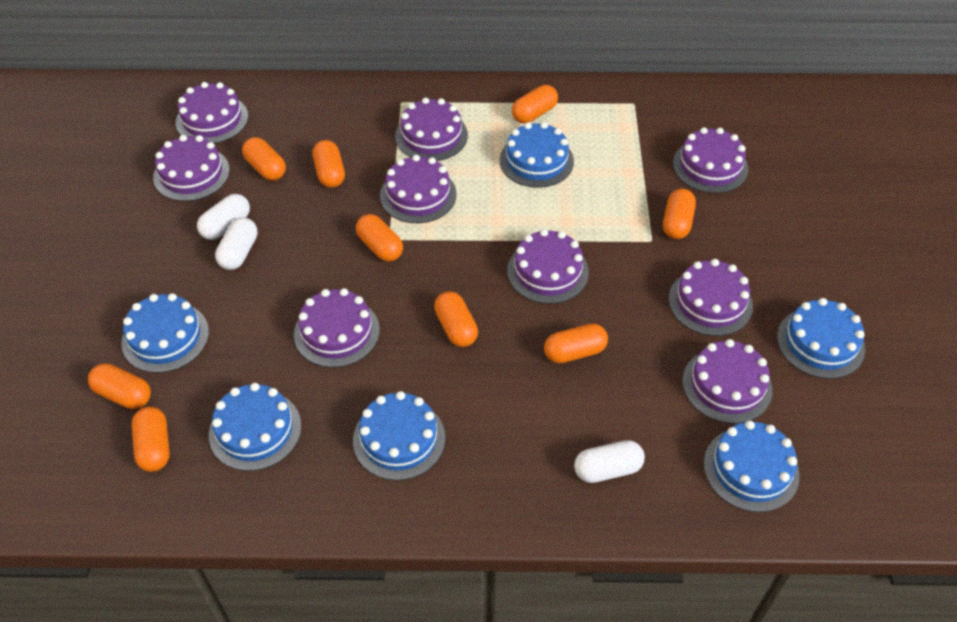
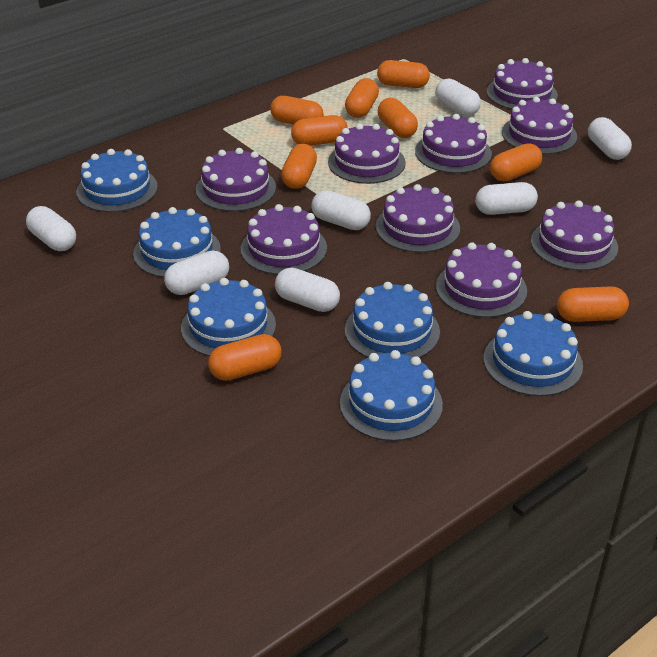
white capsule: 3 -> 7

